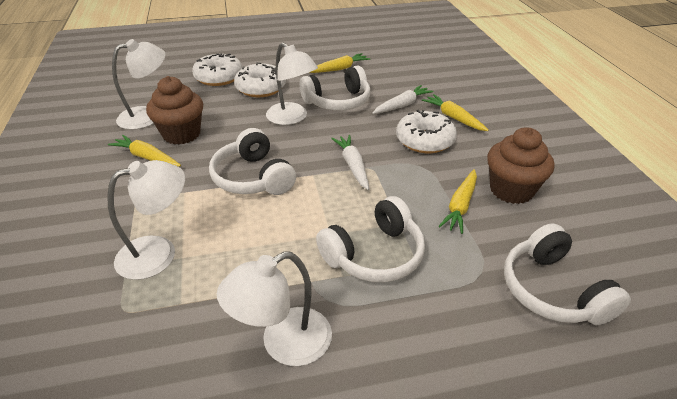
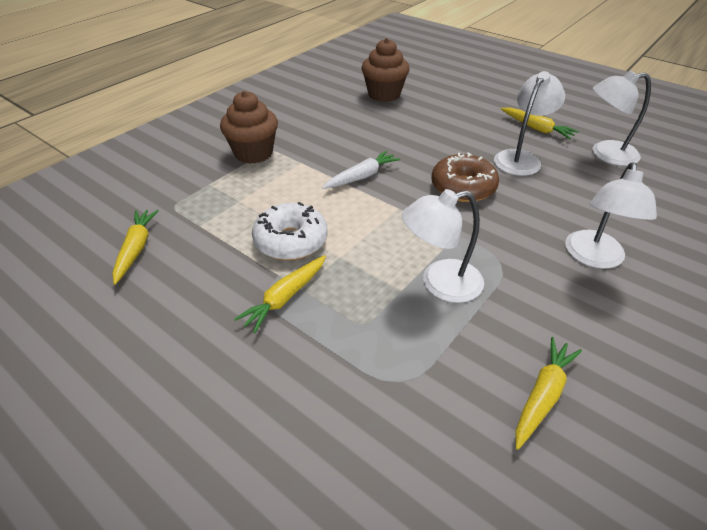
brown donut: 0 -> 1
white carrot: 2 -> 1
white donut: 3 -> 1
white headphones: 4 -> 0

